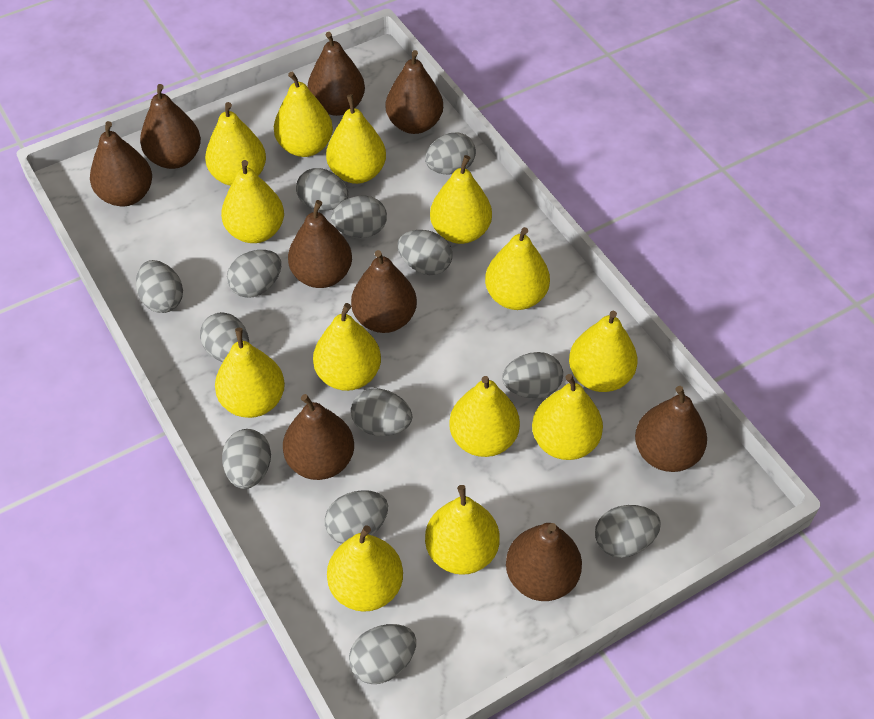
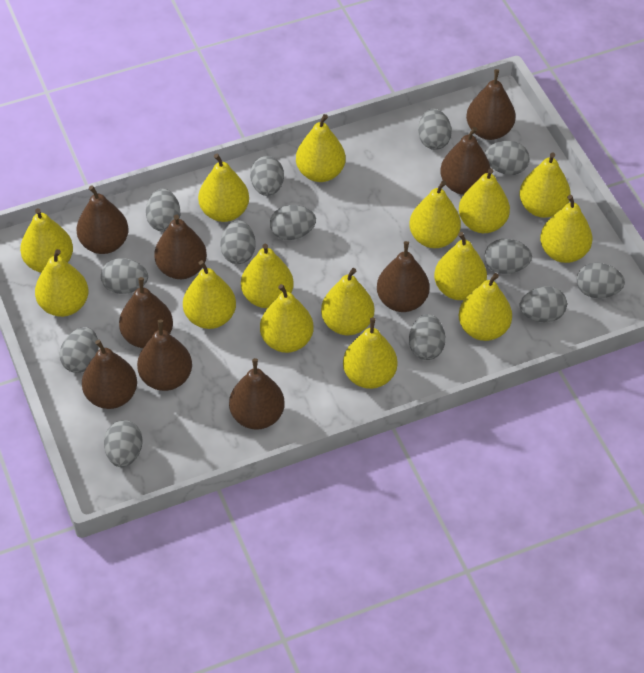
yellow pear: 13 -> 15

